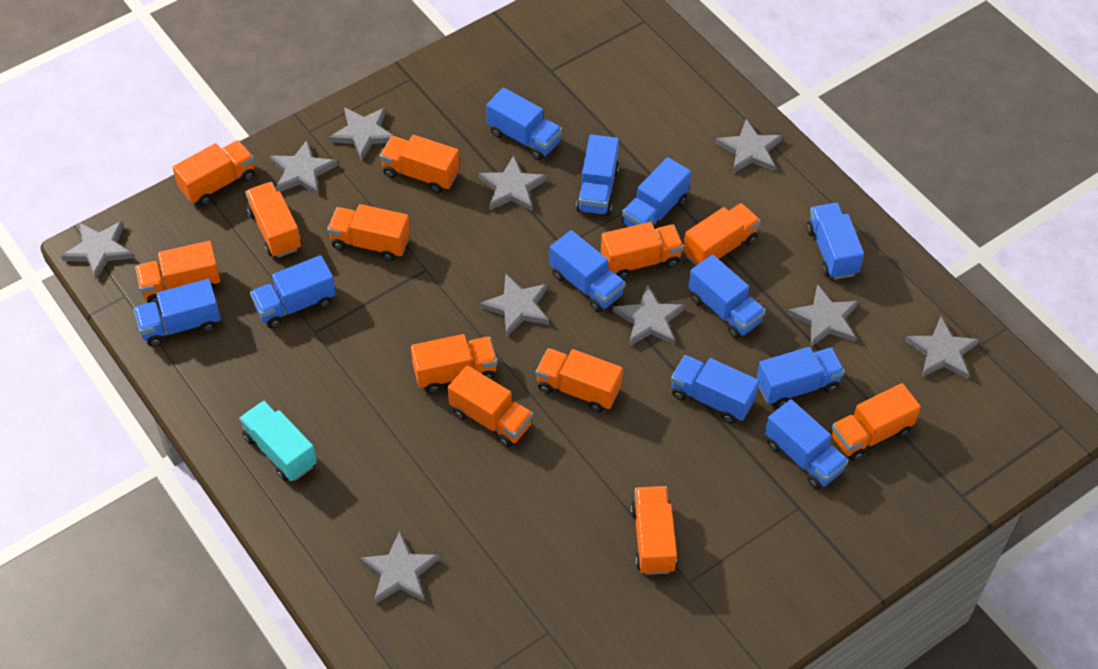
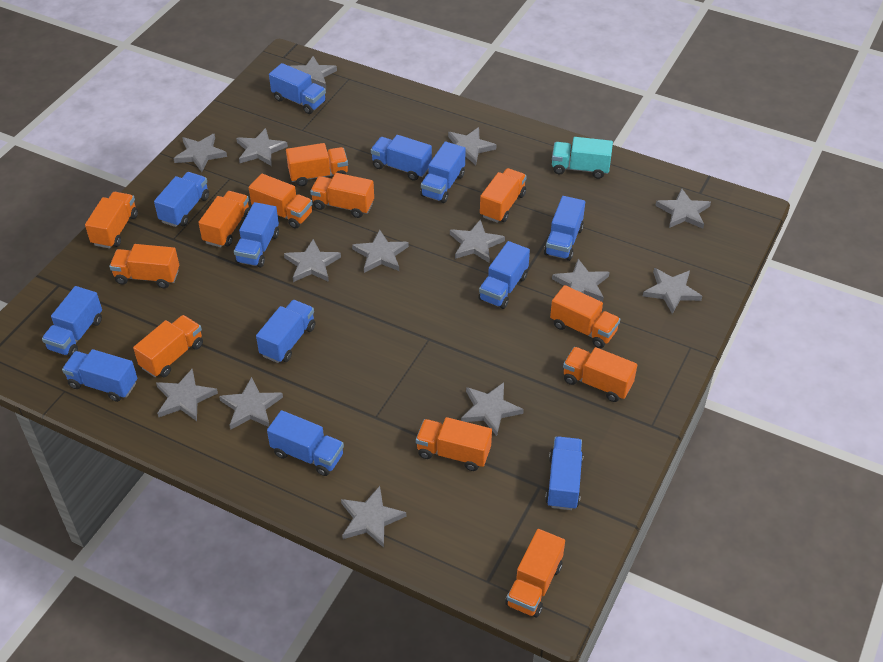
blue truck: 11 -> 12
grey star: 10 -> 14

